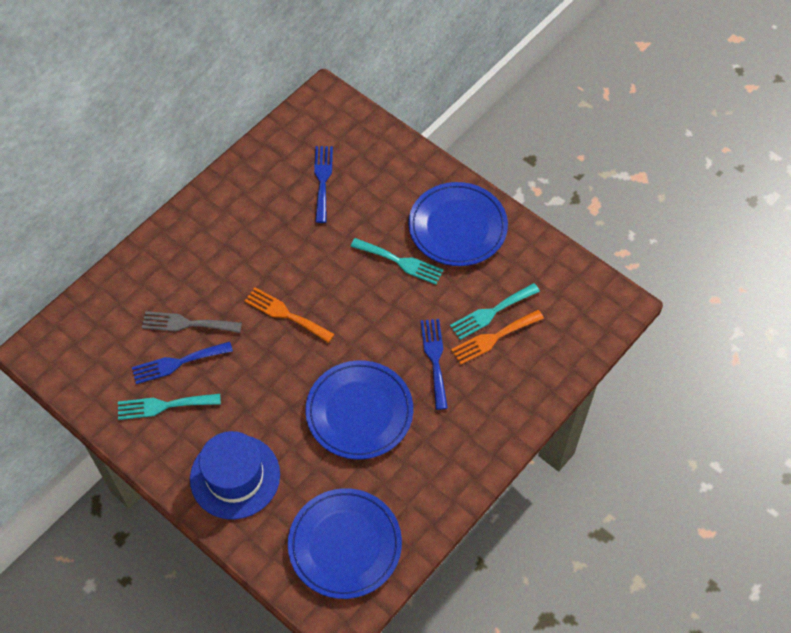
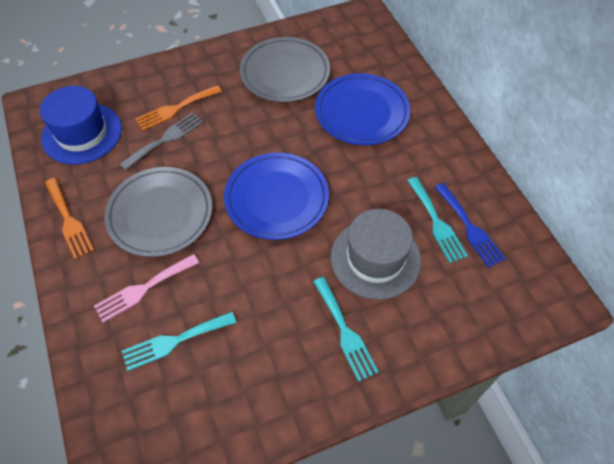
blue fork: 3 -> 1
blue plate: 3 -> 2
grey hat: 0 -> 1
grey plate: 0 -> 2
pink fork: 0 -> 1

